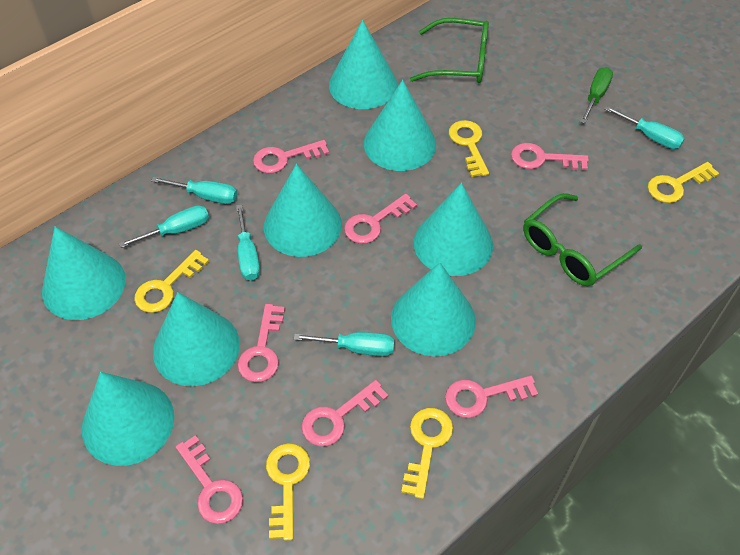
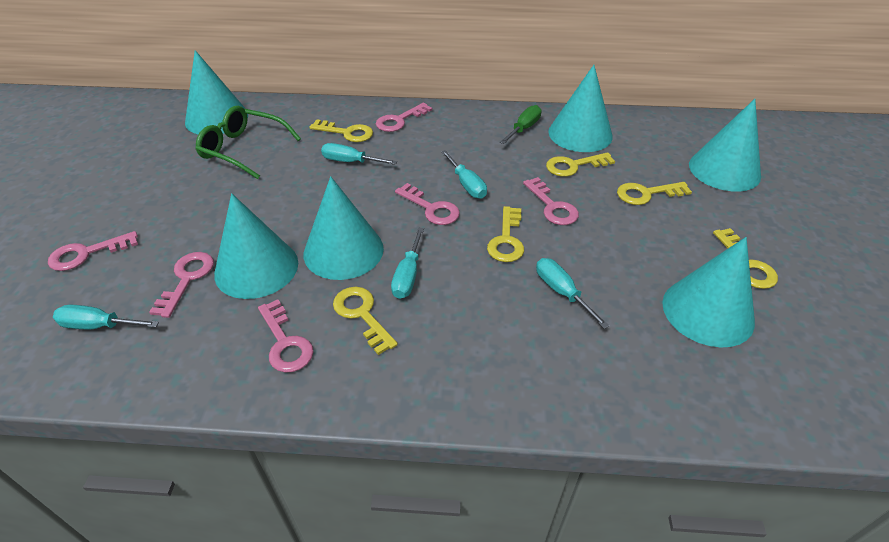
green glasses: 2 -> 1
pink key: 7 -> 6
turquoise cone: 8 -> 6
yellow key: 5 -> 6

